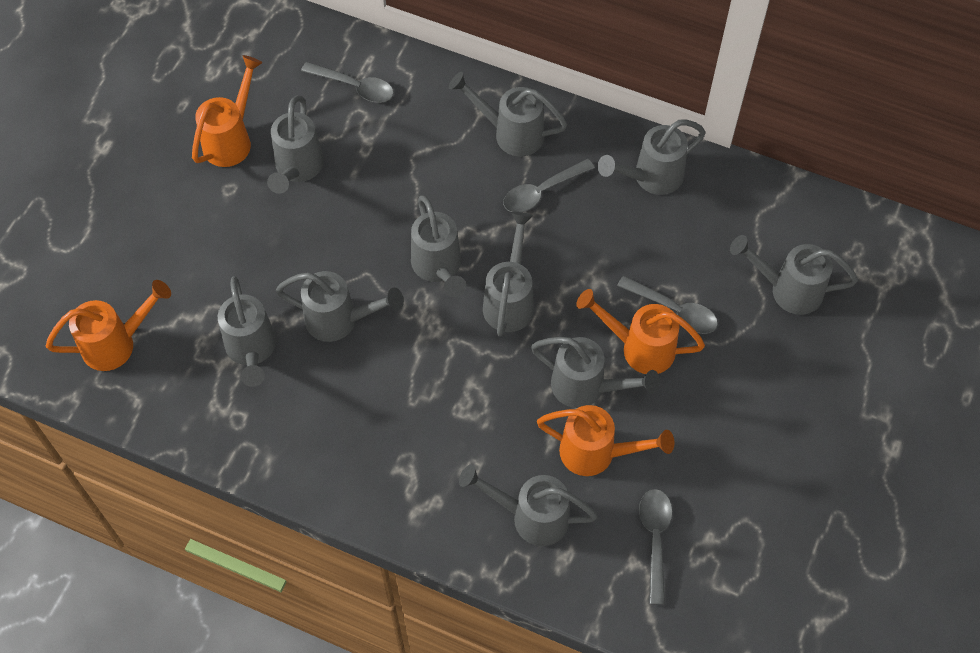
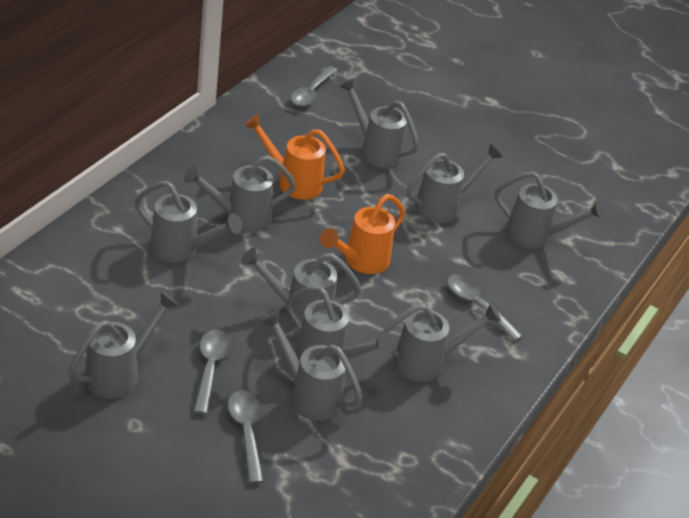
orange watering can: 4 -> 2

